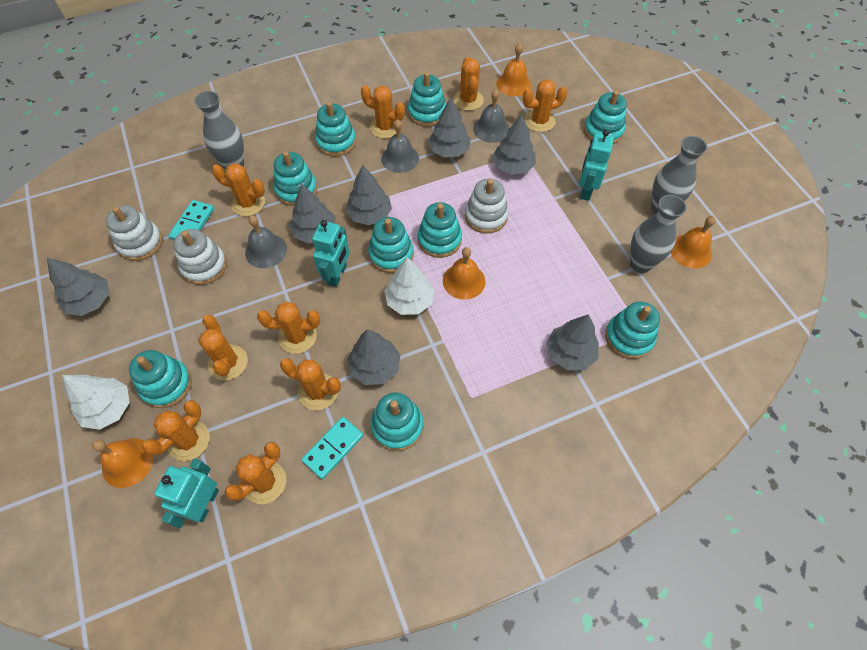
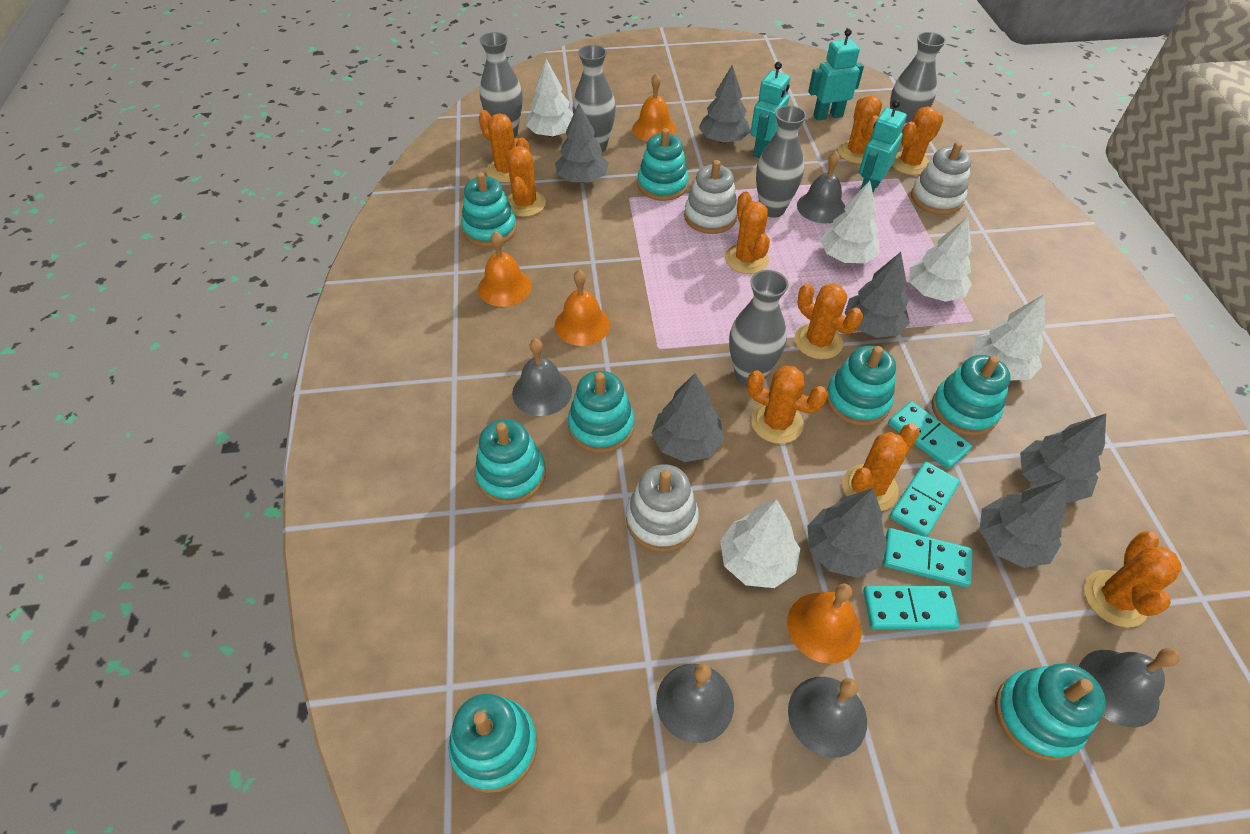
grey bell: 3 -> 5
grey vase: 3 -> 5
turquoise domino: 2 -> 4
turquoise stacking toy: 9 -> 8
white tree: 2 -> 5

